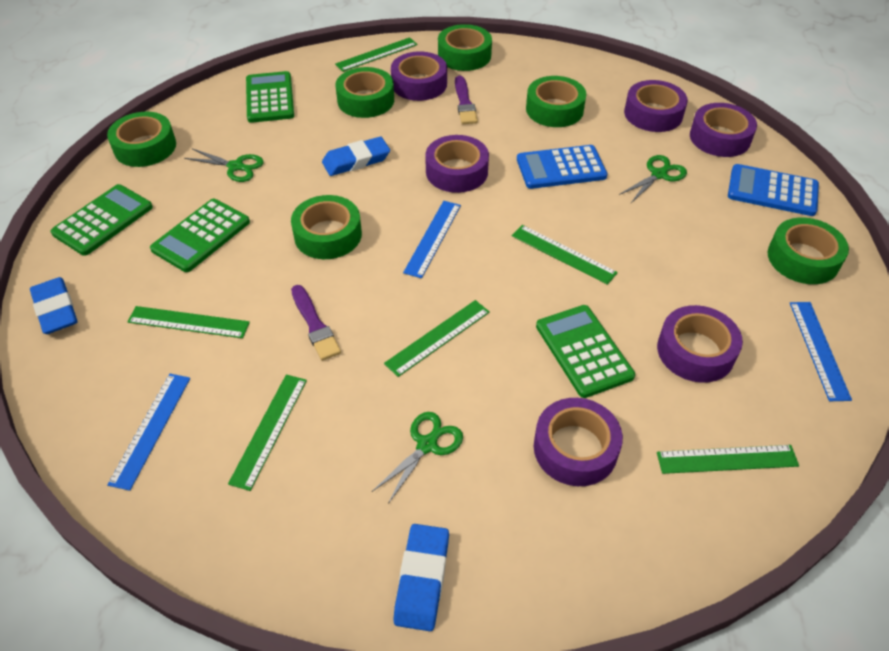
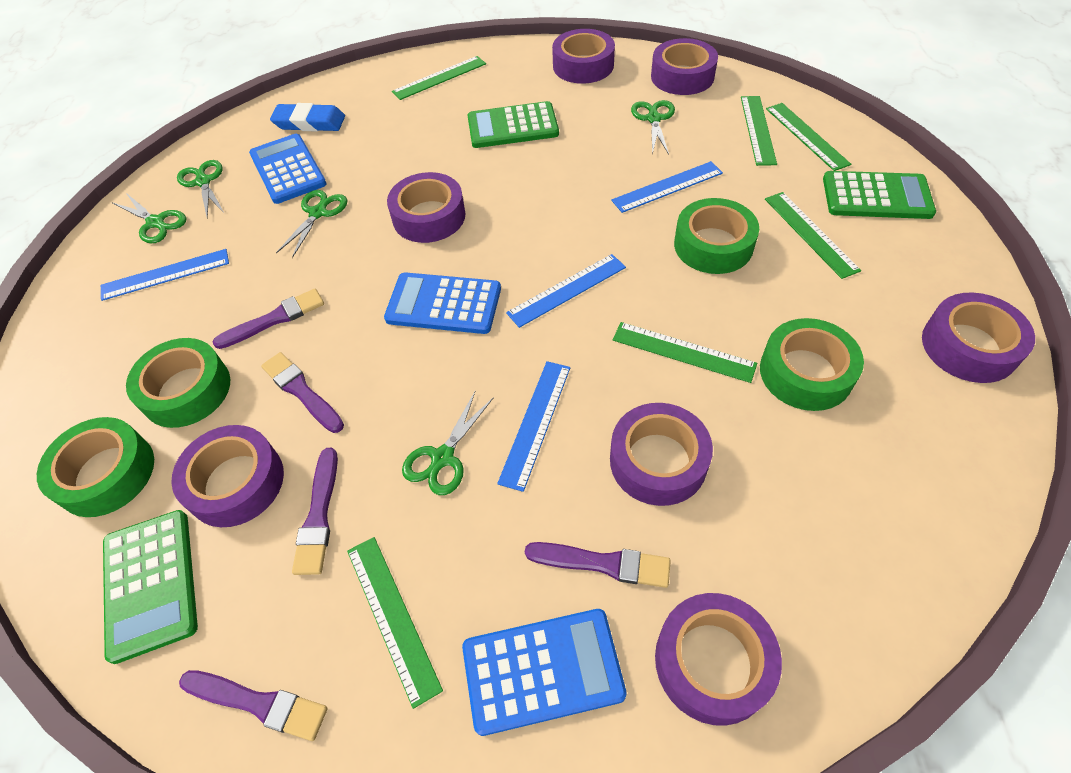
blue calculator: 2 -> 3
blue eraser: 3 -> 1
blue ruler: 3 -> 4
green calculator: 4 -> 3
green scissors: 3 -> 5
green tape: 6 -> 4
purple brush: 2 -> 5
purple tape: 6 -> 7

